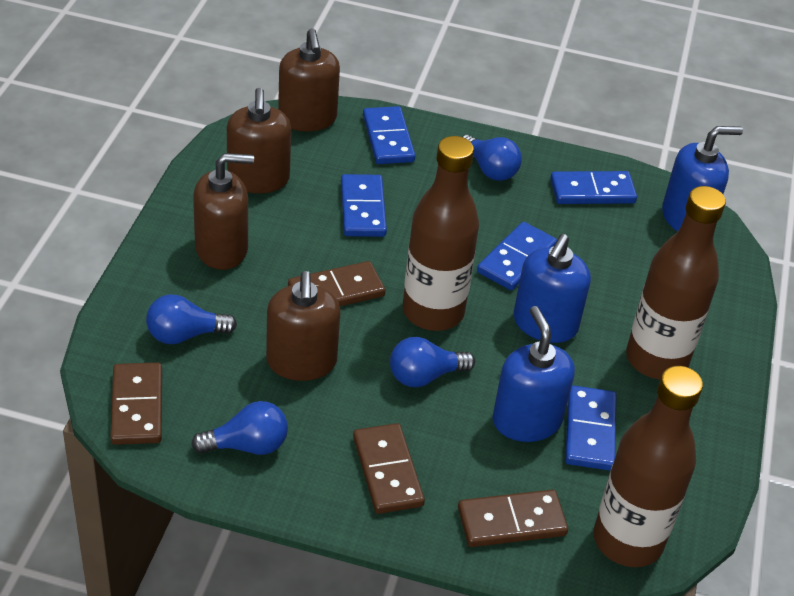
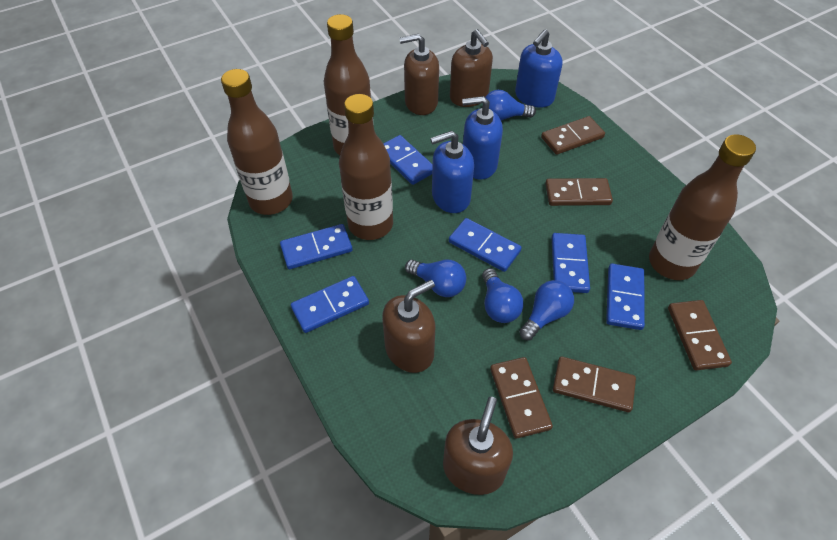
blue domino: 5 -> 6
brown bottle: 3 -> 4
brown domino: 4 -> 5

